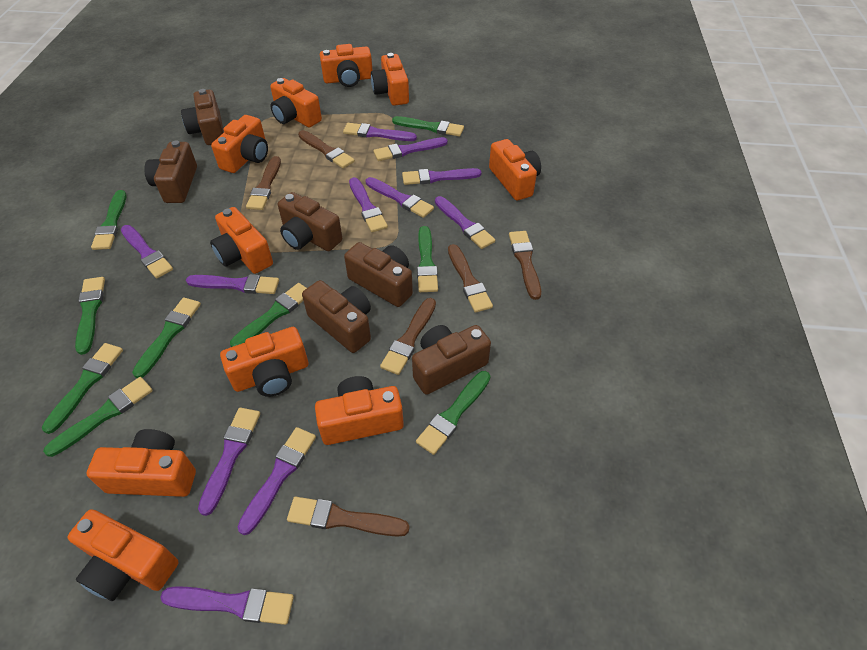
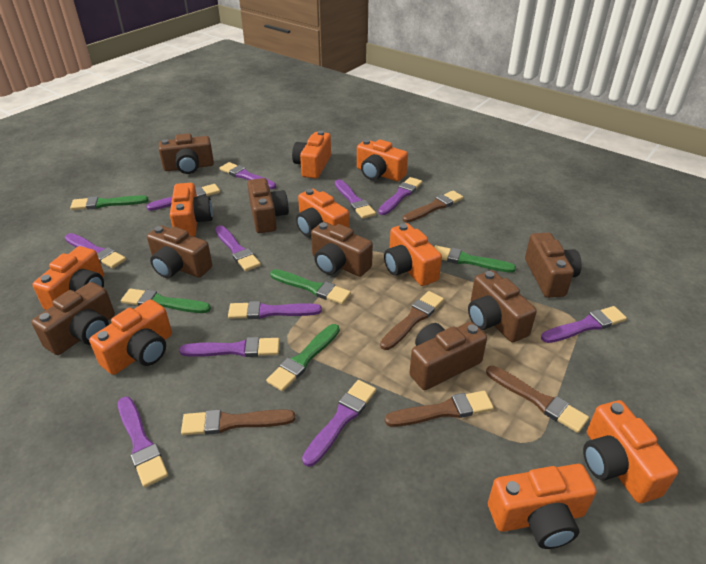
brown brush: 6 -> 5
brown camera: 6 -> 8
green brush: 9 -> 5
orange camera: 10 -> 9

